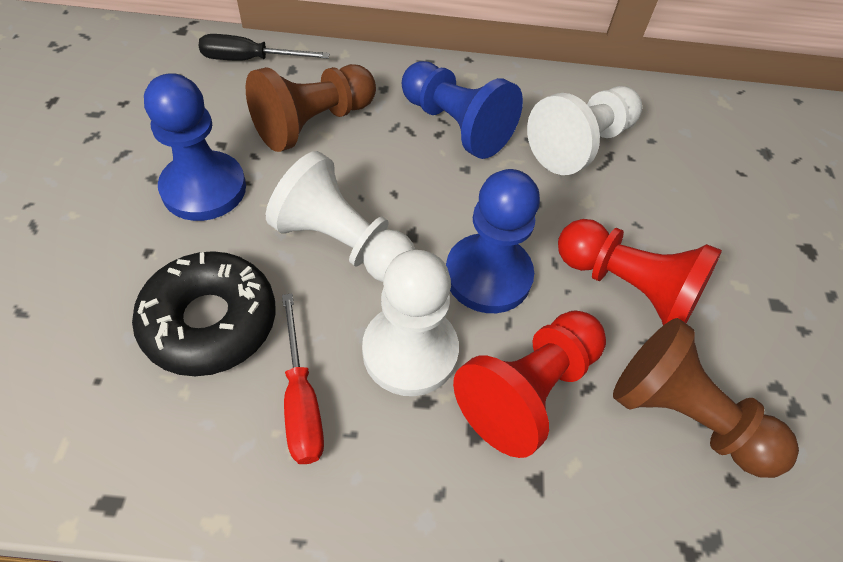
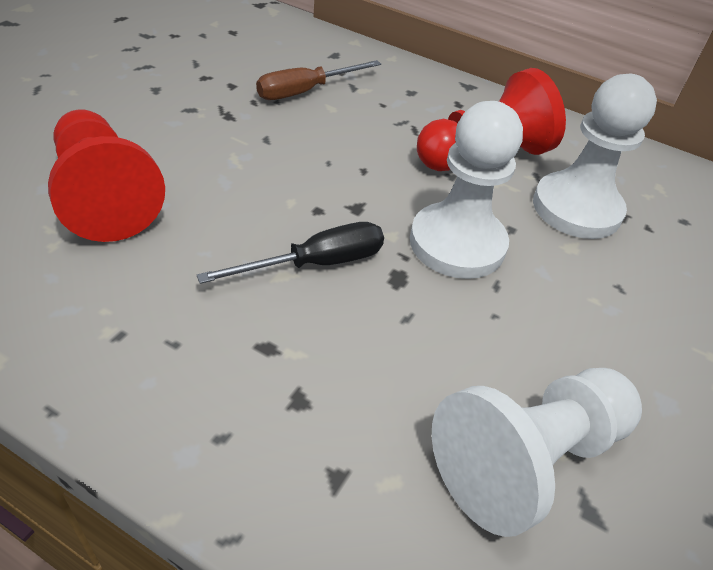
black donut: 1 -> 0
blue pawn: 3 -> 0
brown pawn: 2 -> 0
brown screwdriver: 0 -> 1
red screwdriver: 1 -> 0

